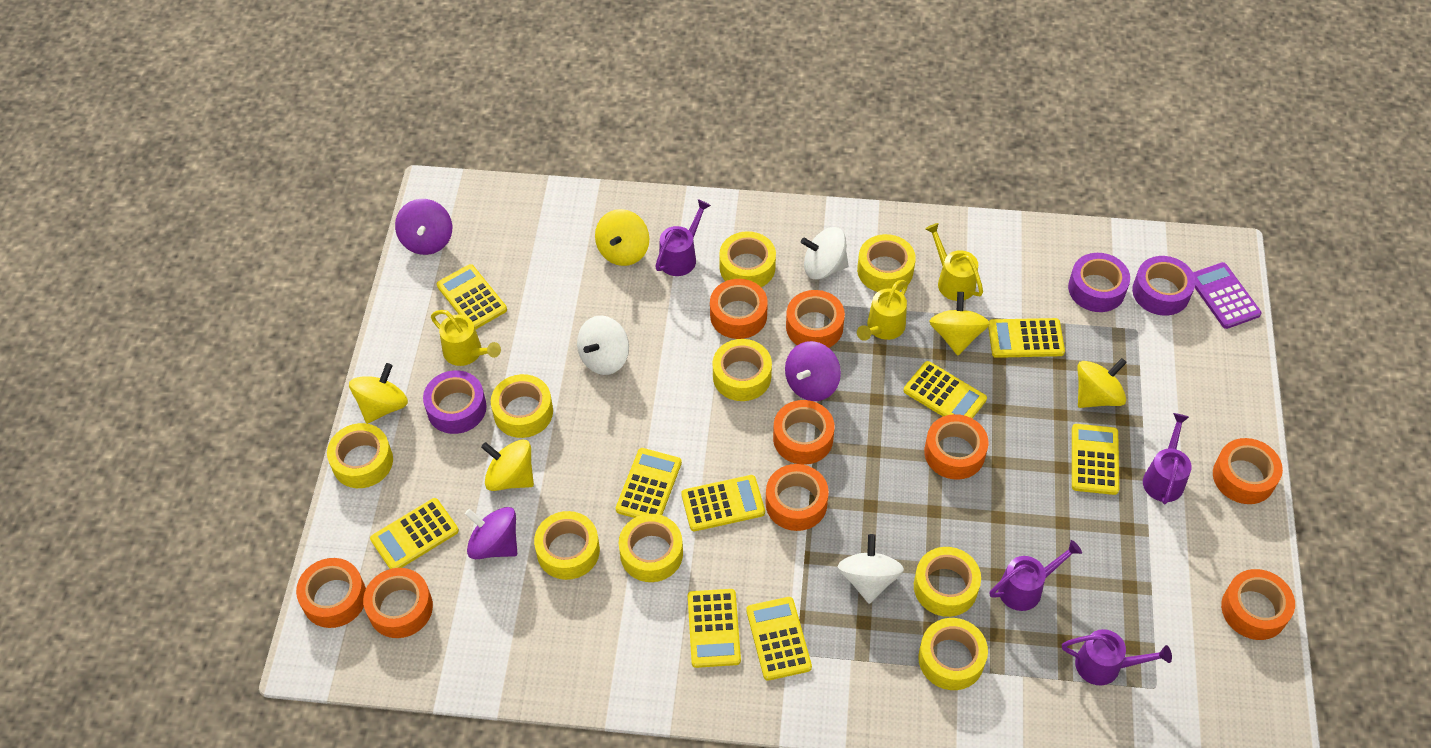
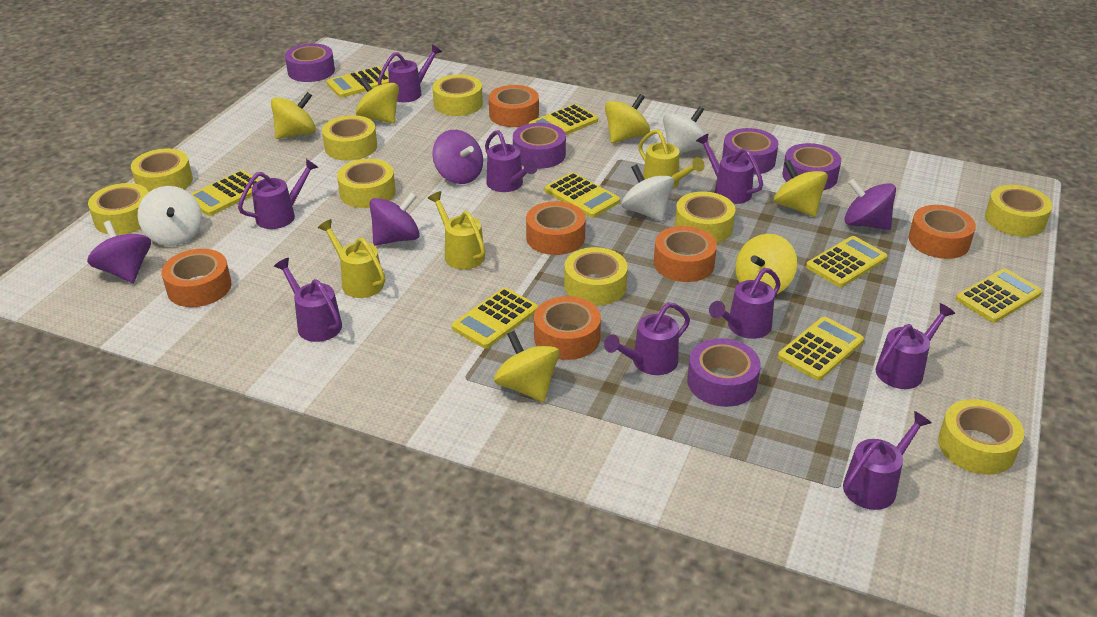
orange tape: 9 -> 6
purple calculator: 1 -> 0
purple spinning top: 3 -> 4
purple tape: 3 -> 5
purple watering can: 4 -> 9
yellow calculator: 9 -> 8
yellow spinning top: 5 -> 6

